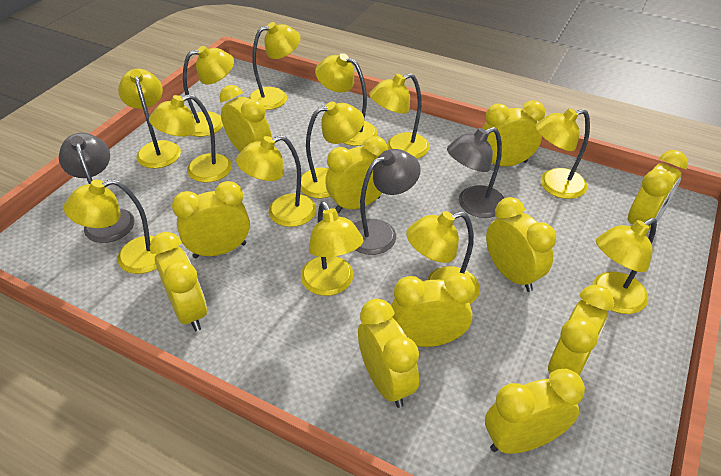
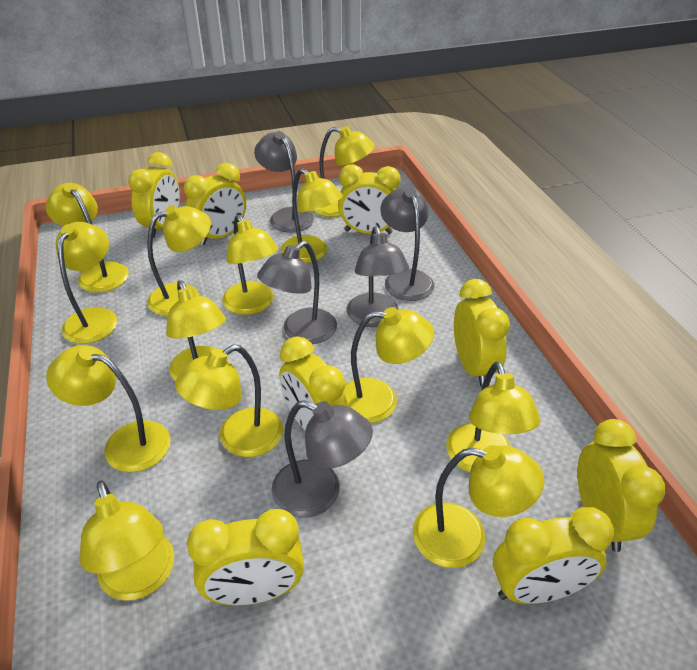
grey lamp: 3 -> 5
yellow clock: 11 -> 8

